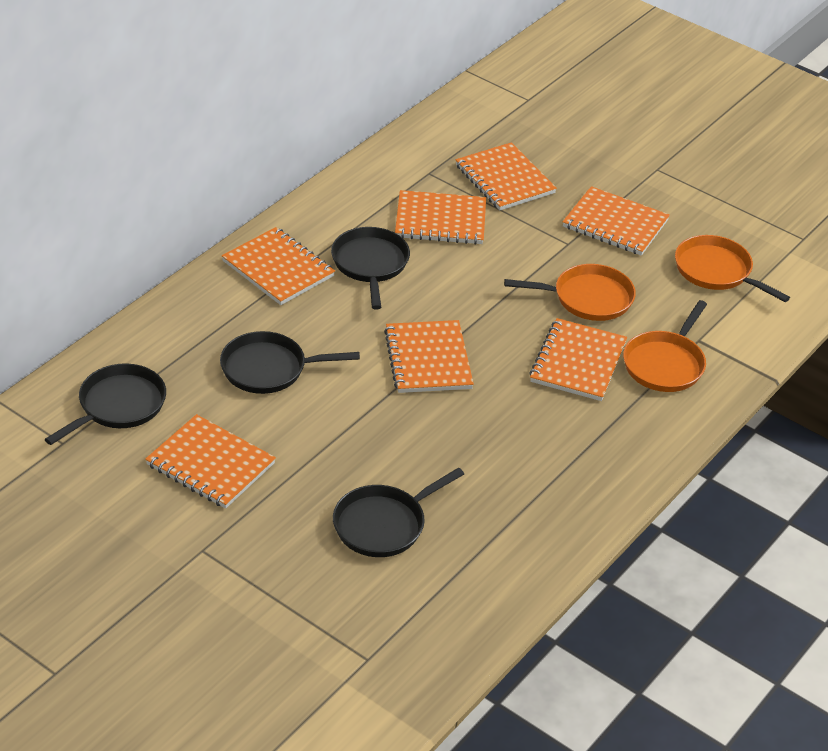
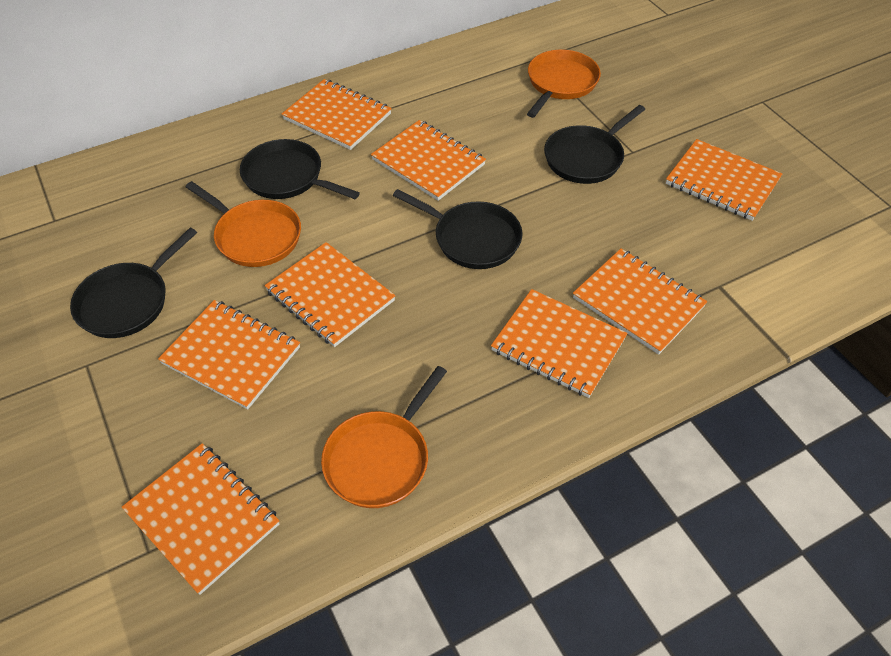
orange notebook: 7 -> 8

